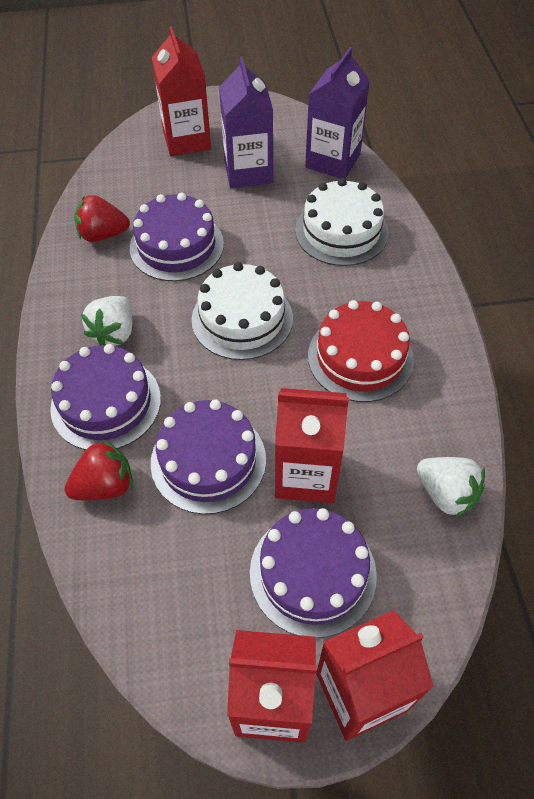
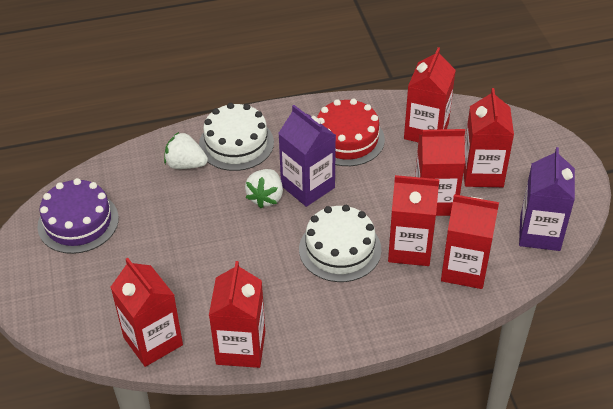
purple cake: 4 -> 1
red carton: 4 -> 7
red strawberry: 2 -> 0

